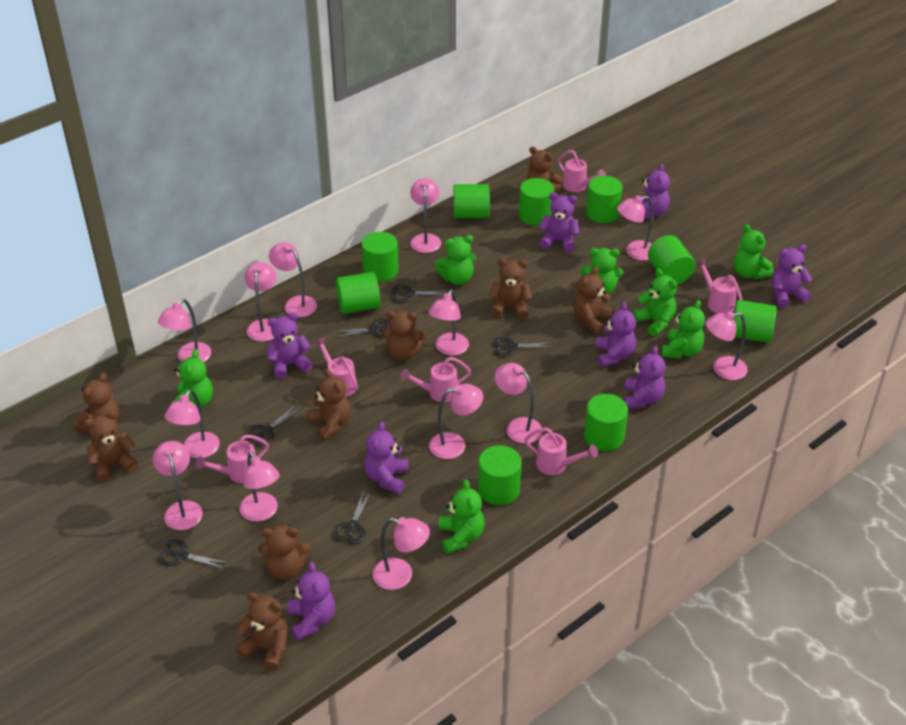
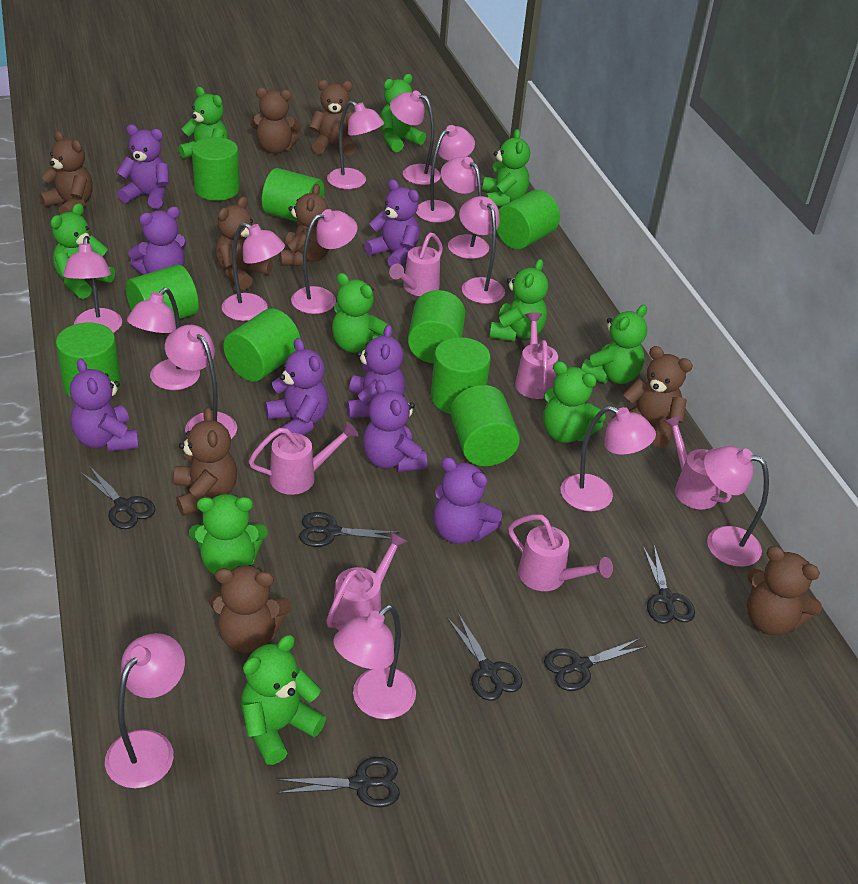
green teddy bear: 7 -> 10
pink lamp: 13 -> 14

